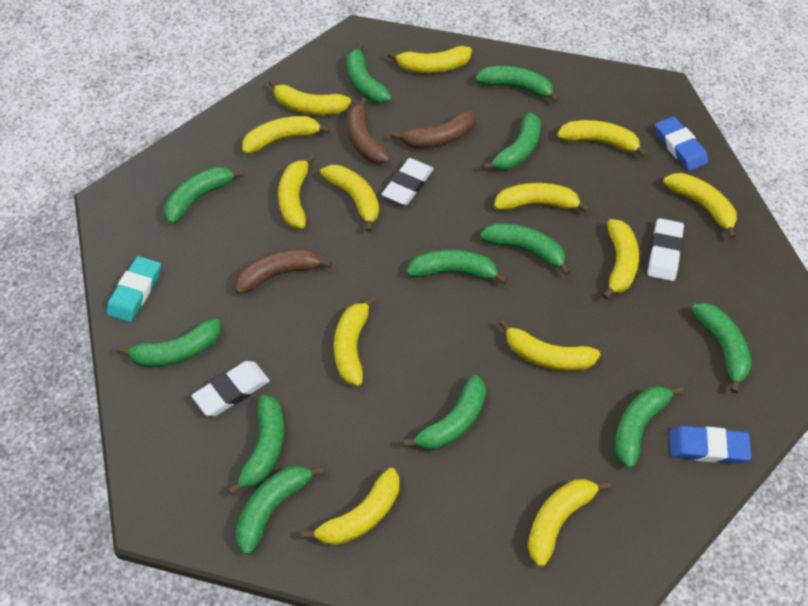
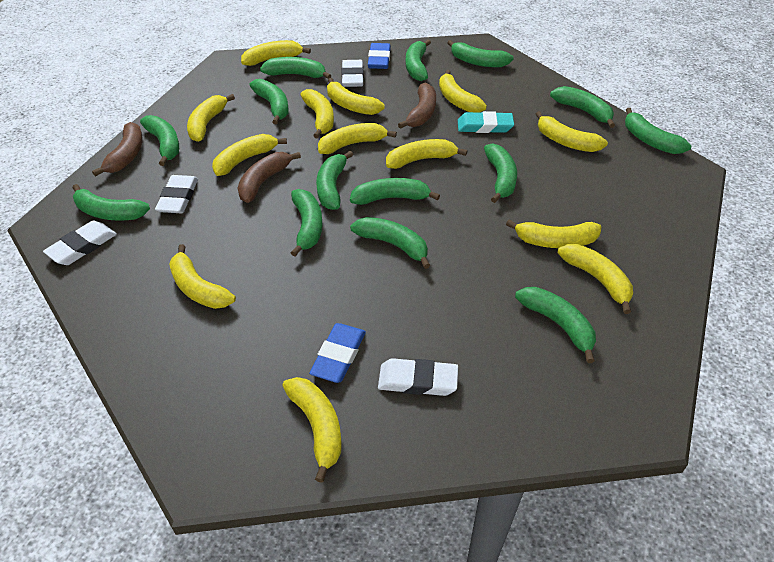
green banana: 12 -> 14
white eraser: 3 -> 4

